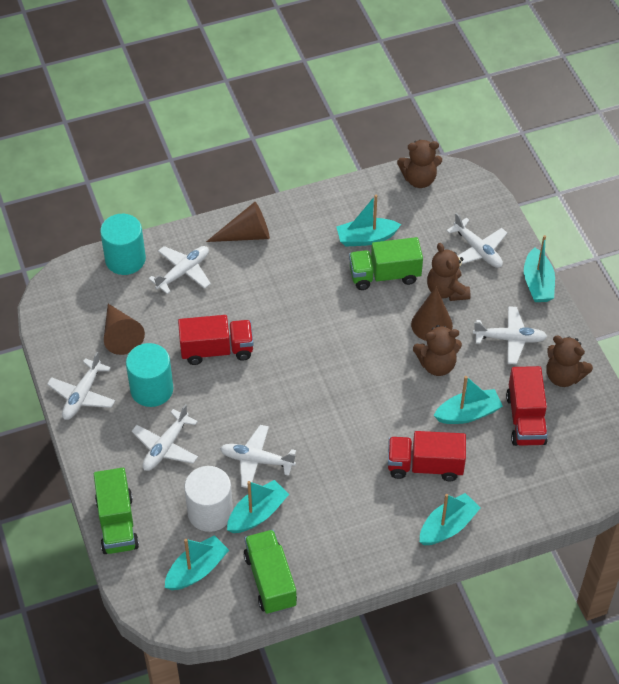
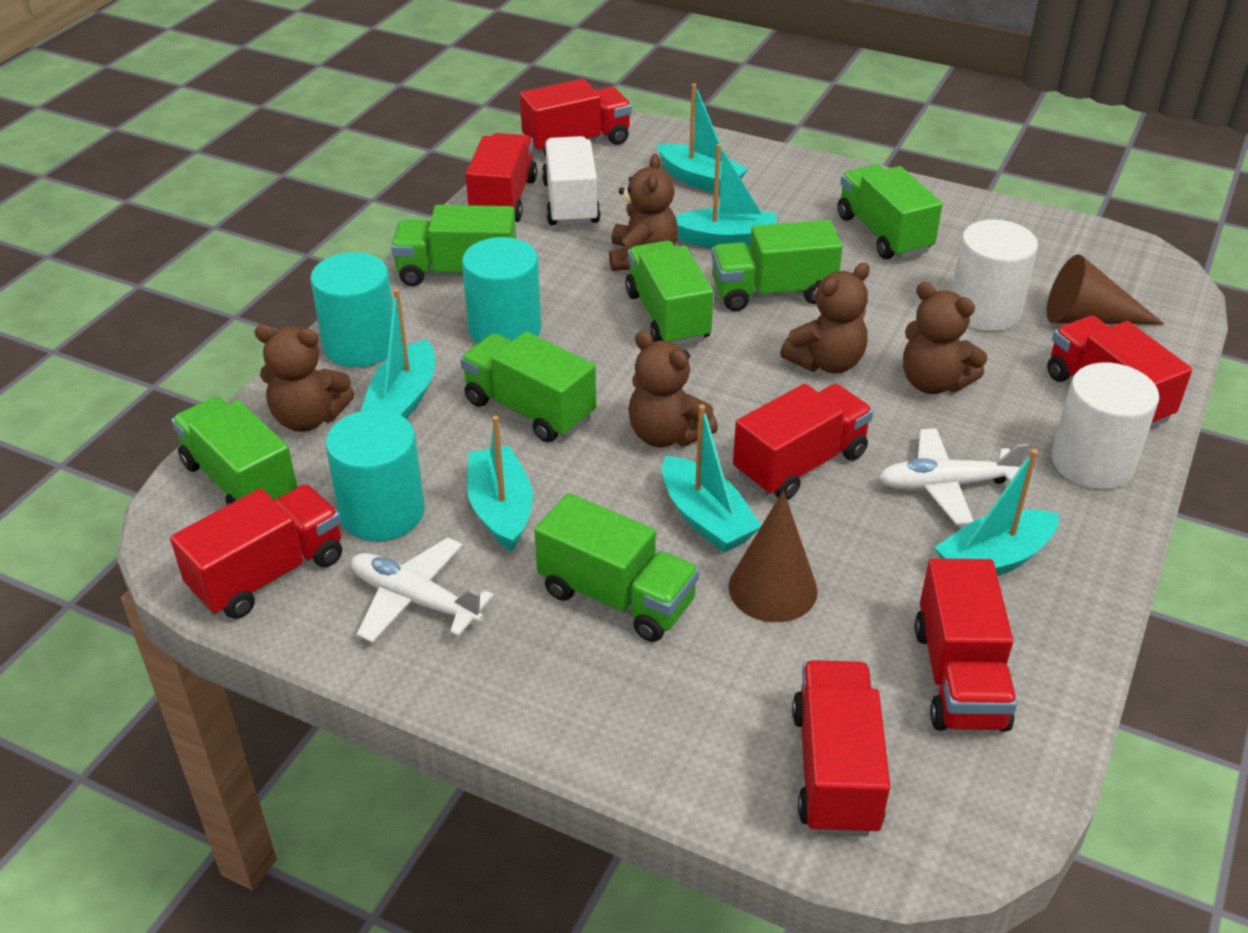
brown cone: 3 -> 2
brown teddy bear: 4 -> 5
green truck: 3 -> 7
red truck: 3 -> 7
turquoise cylinder: 2 -> 3
white cylinder: 1 -> 2
white plane: 6 -> 2
white truck: 0 -> 1

